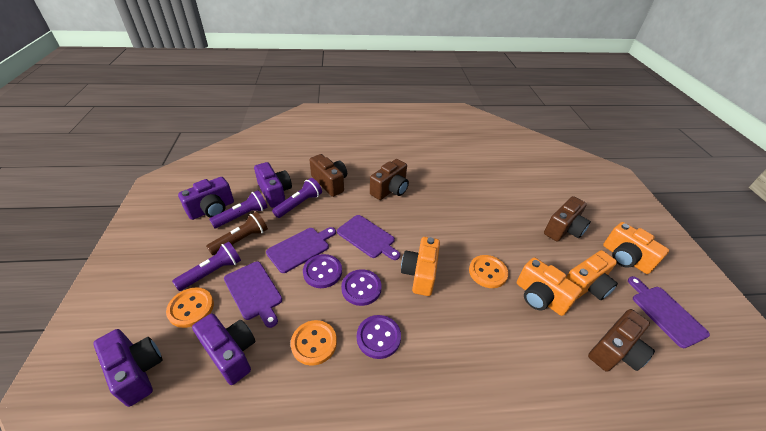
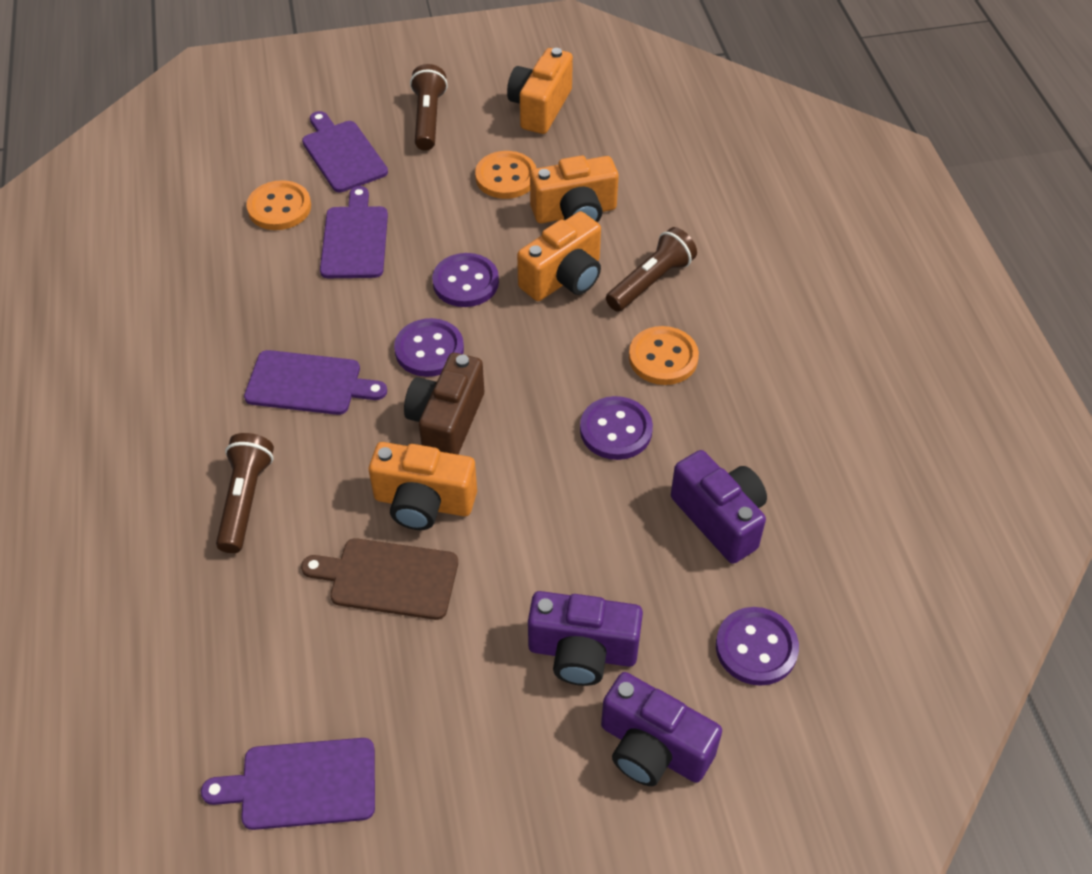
brown camera: 4 -> 1
brown cutting board: 0 -> 1
brown flashlight: 1 -> 3
purple button: 3 -> 4
purple camera: 4 -> 3
purple flashlight: 3 -> 0

